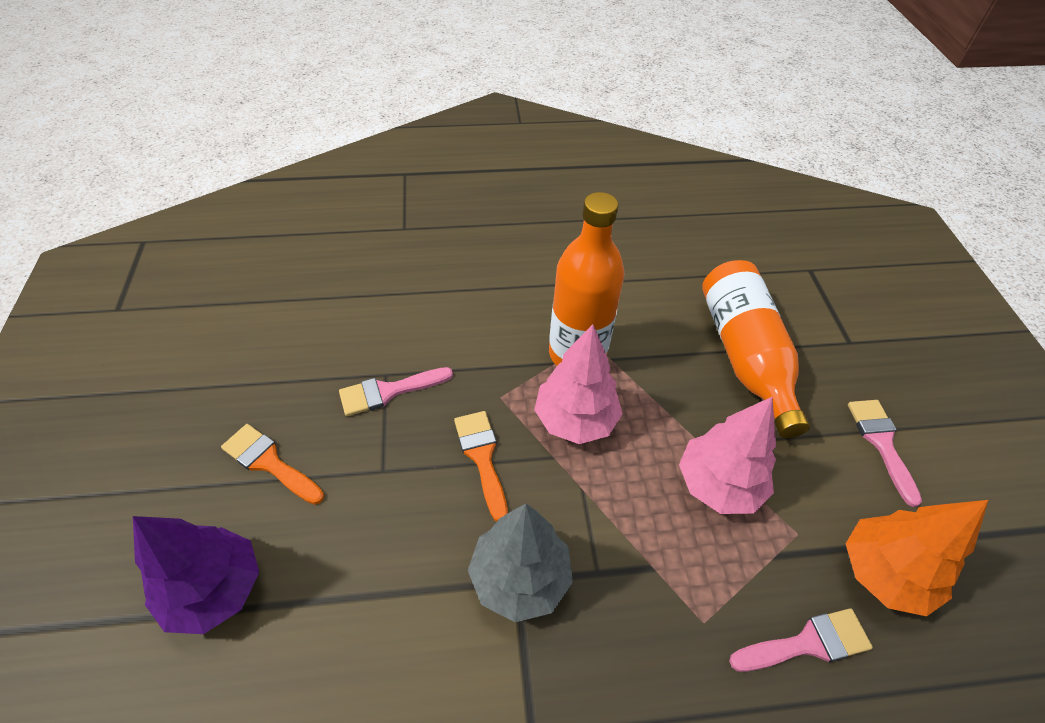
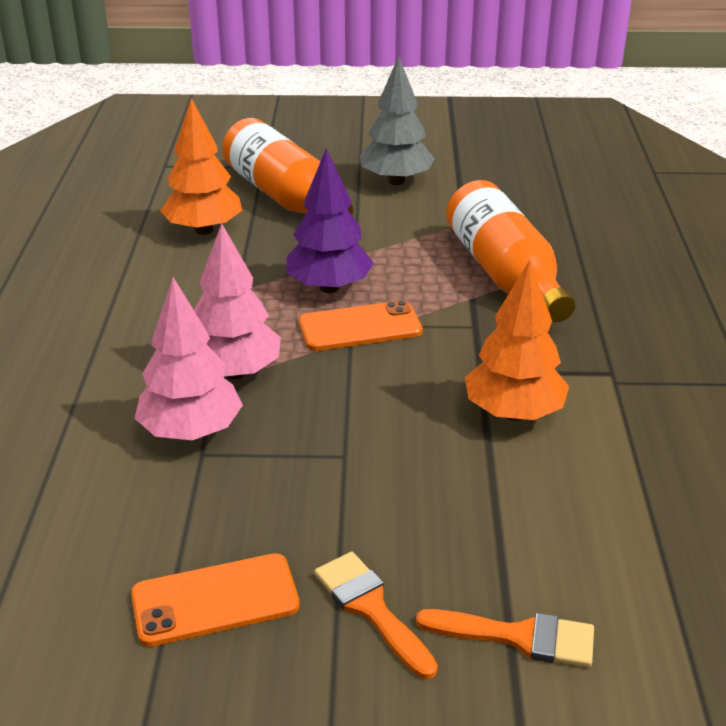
orange phone: 0 -> 2
orange tree: 1 -> 2
pink brush: 3 -> 0

